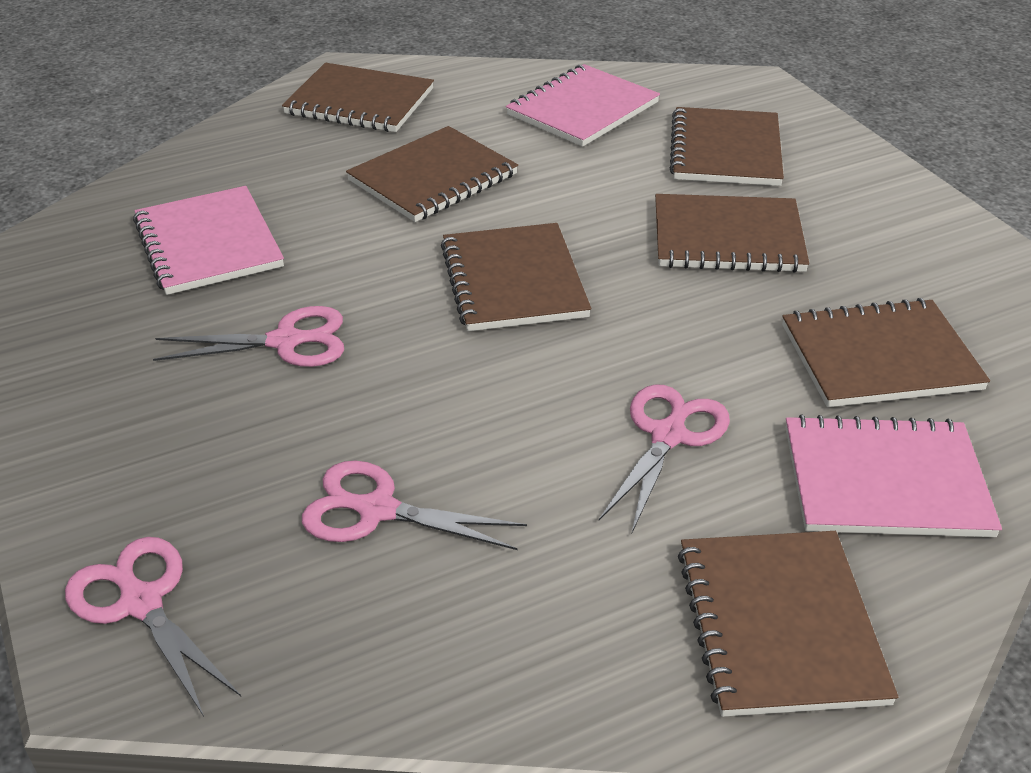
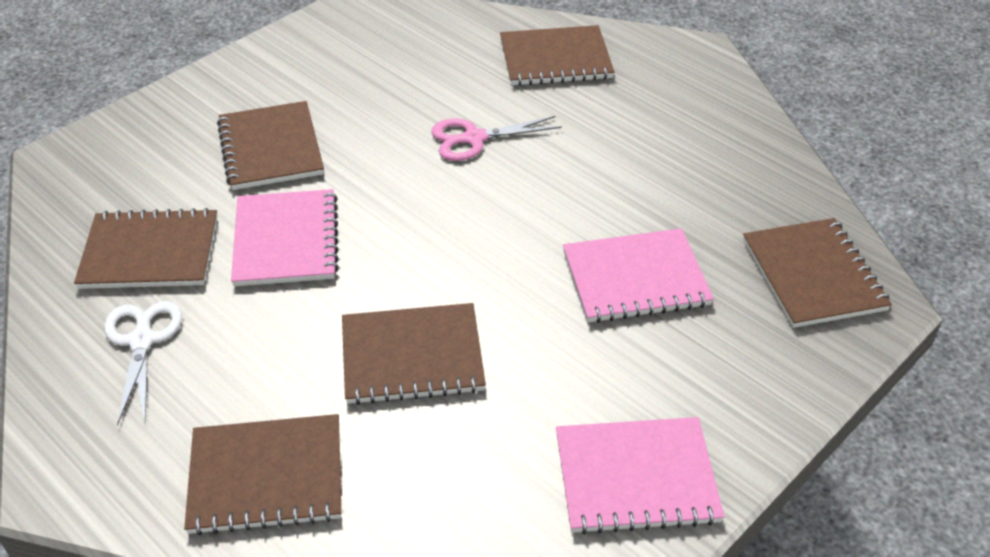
brown notebook: 7 -> 6
pink scissors: 4 -> 1
white scissors: 0 -> 1

